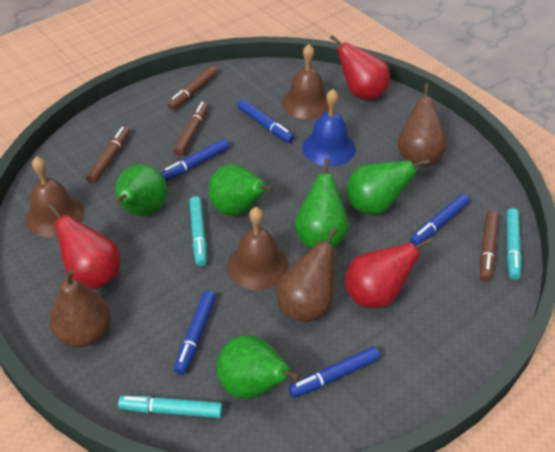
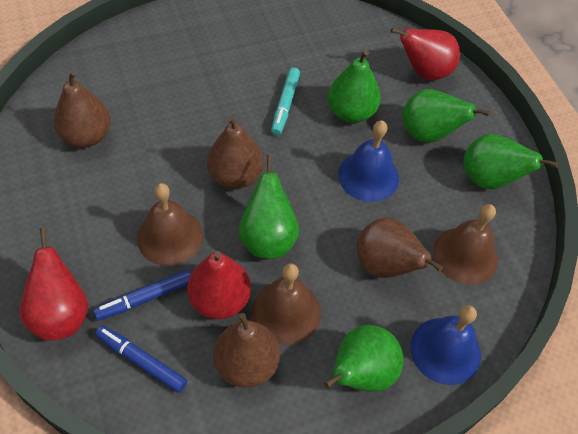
blue bell: 1 -> 2
blue marker: 5 -> 2
brown marker: 4 -> 0
brown pear: 3 -> 4
turquoise marker: 3 -> 1

